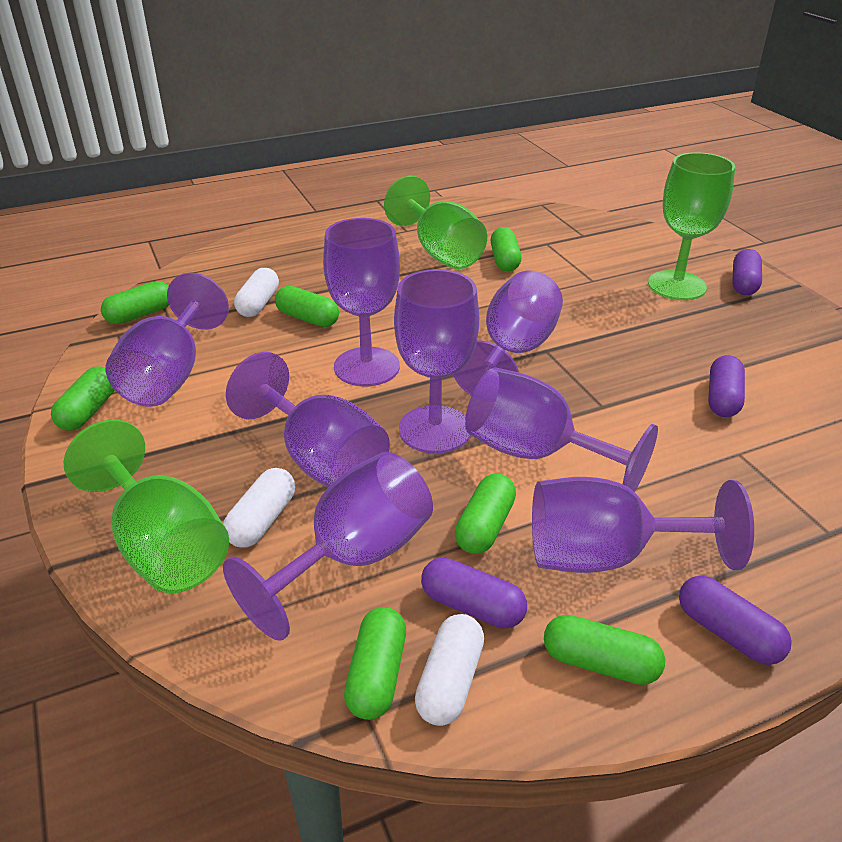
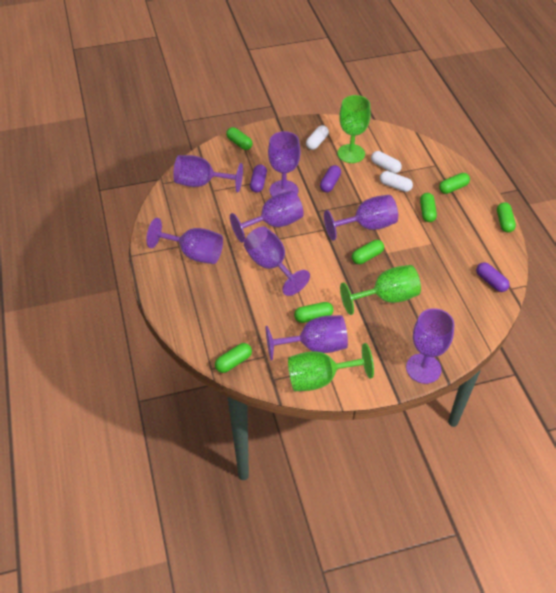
purple capsule: 4 -> 3

